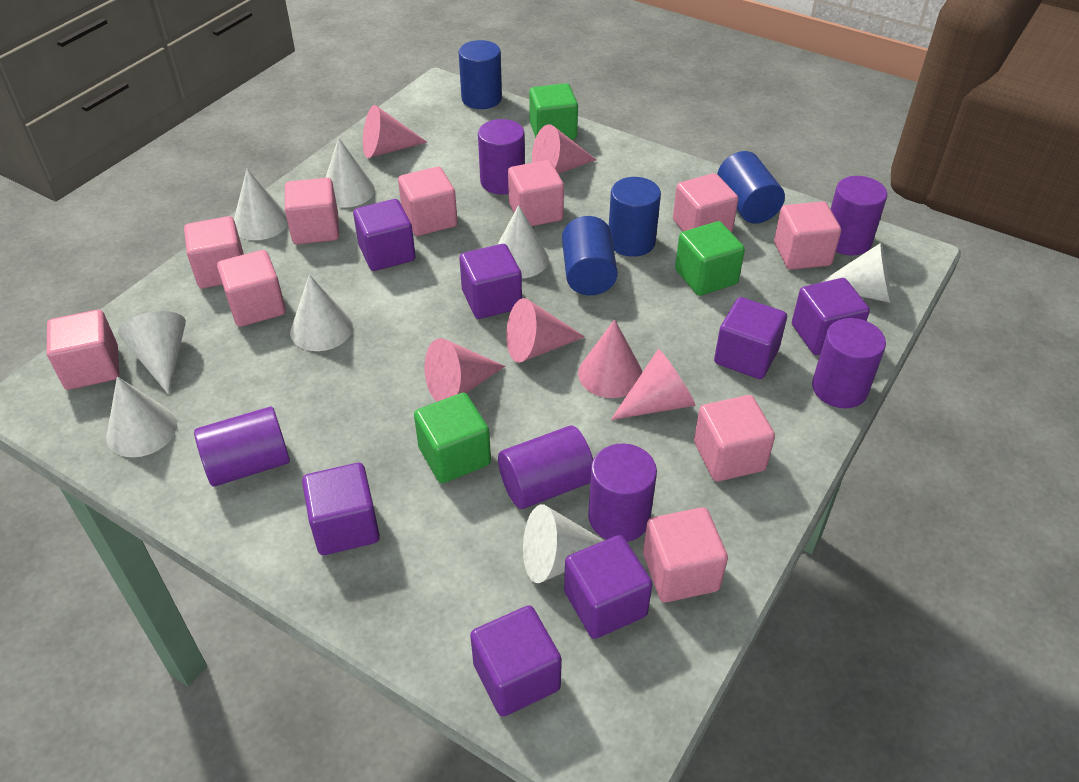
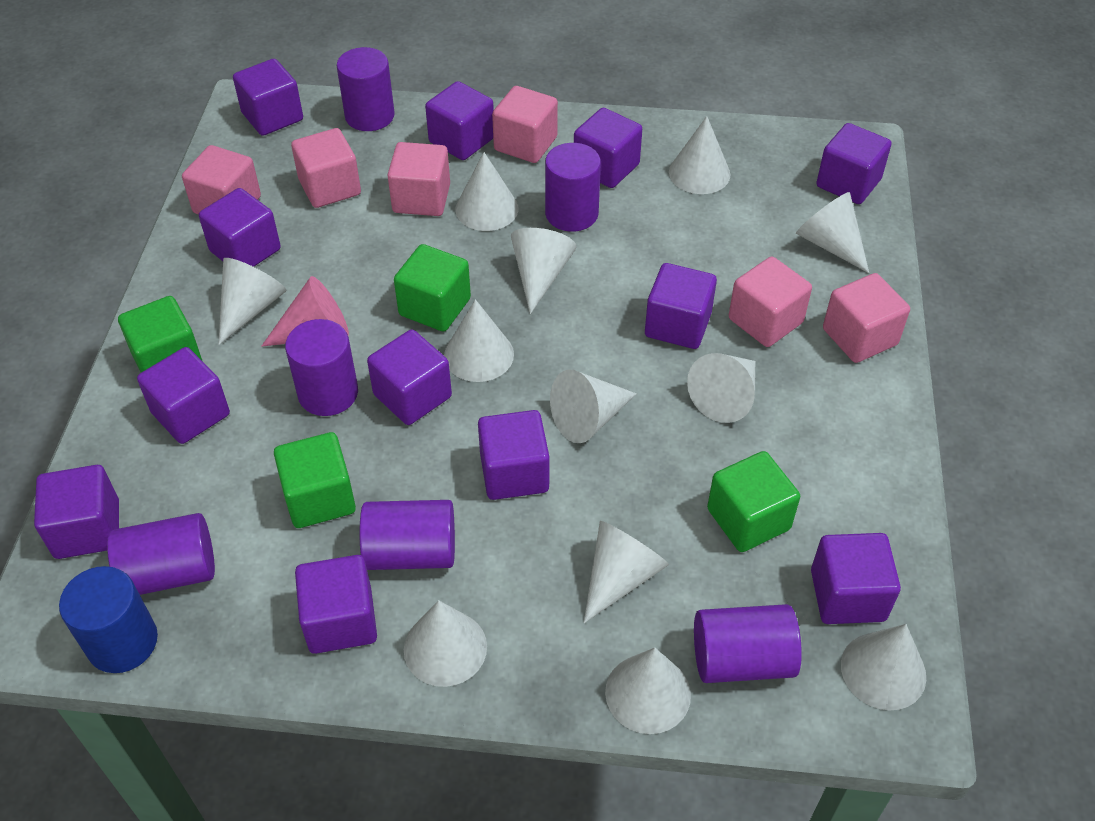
blue cylinder: 4 -> 1
green cube: 3 -> 4
pink cone: 6 -> 1
pink cube: 10 -> 6
purple cube: 7 -> 12
white cone: 8 -> 12

